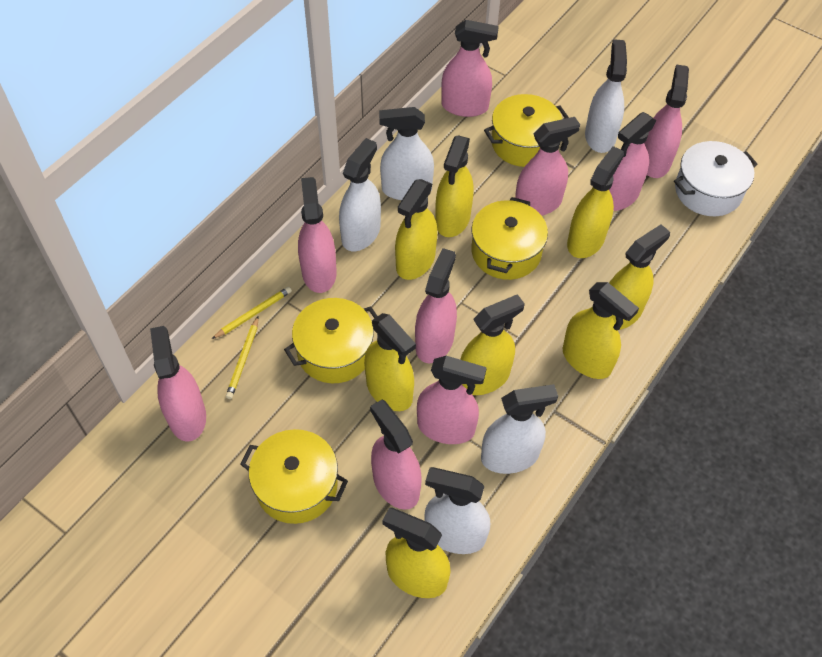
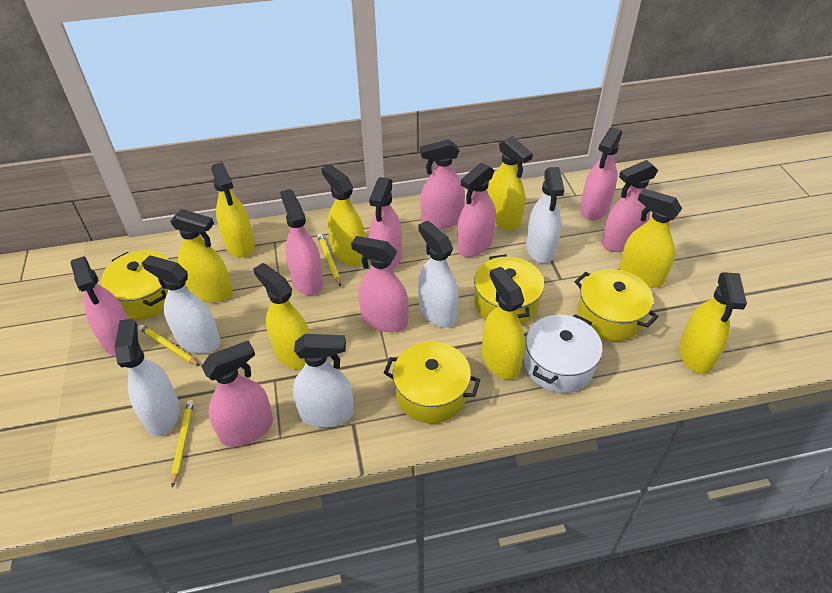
yellow pencil: 2 -> 3

